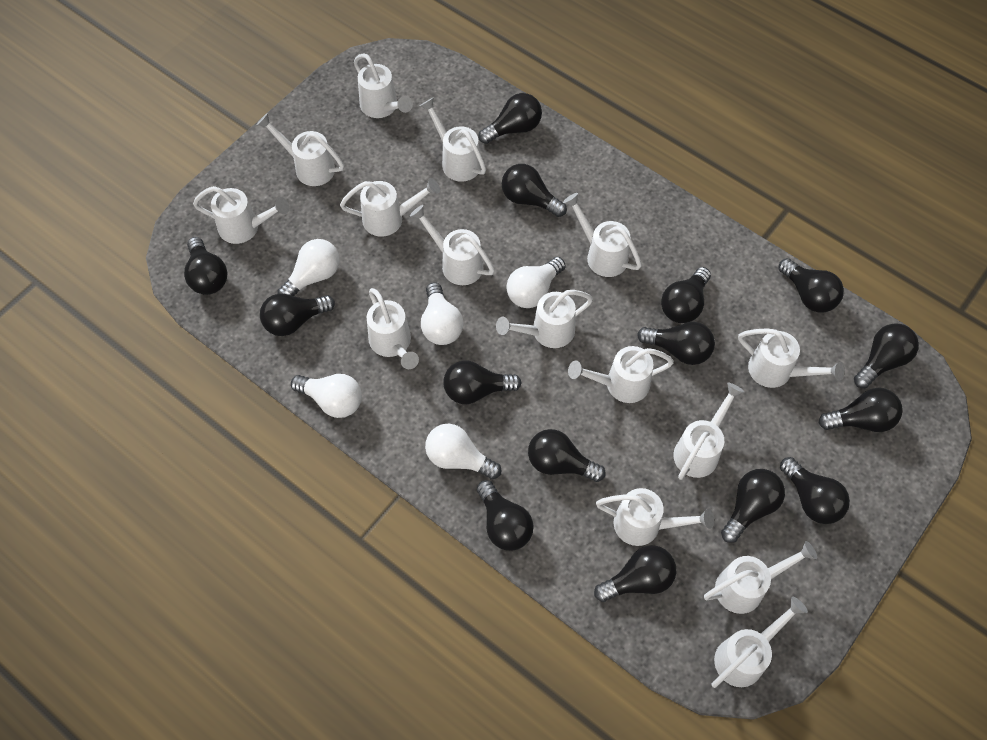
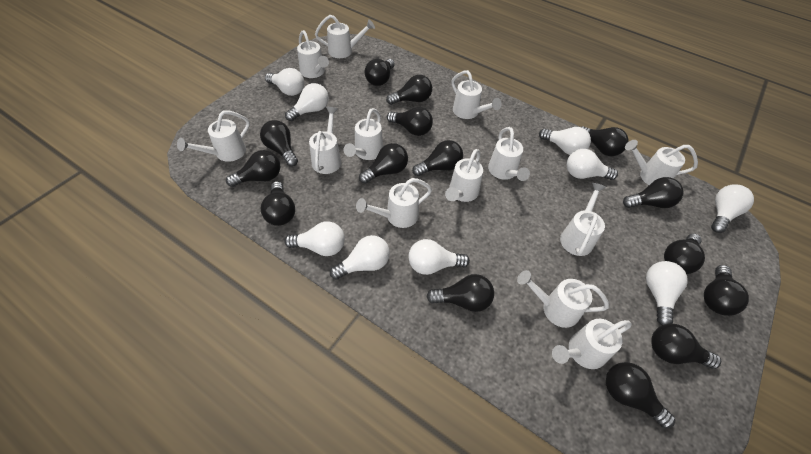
white light bulb: 5 -> 9
white watering can: 15 -> 13

